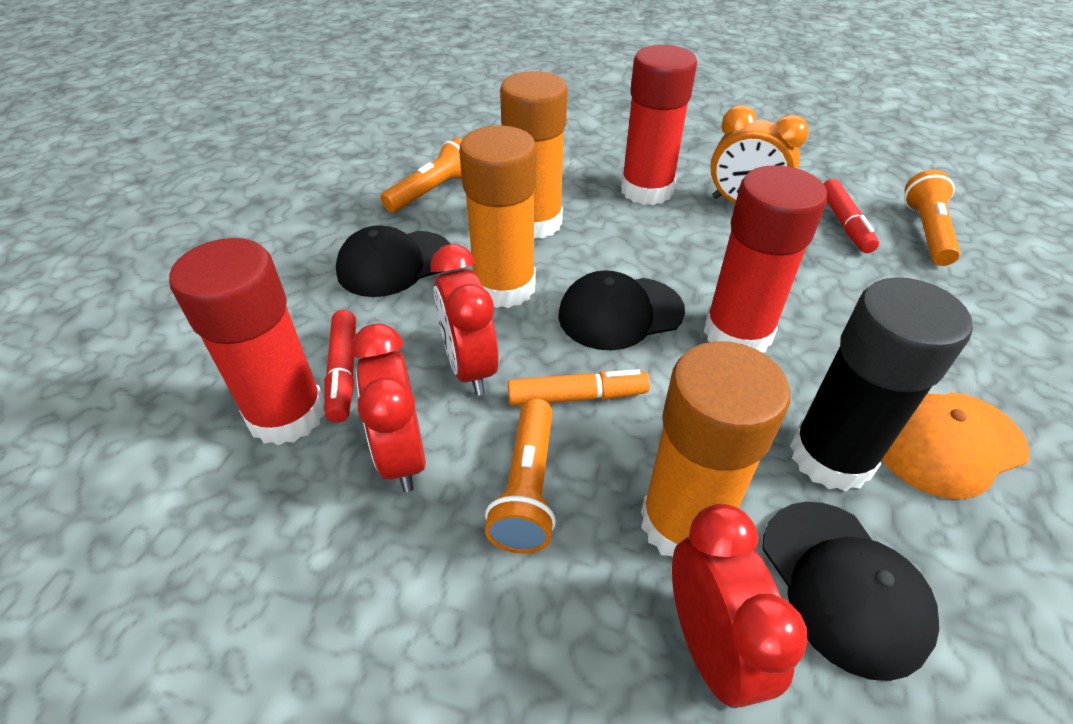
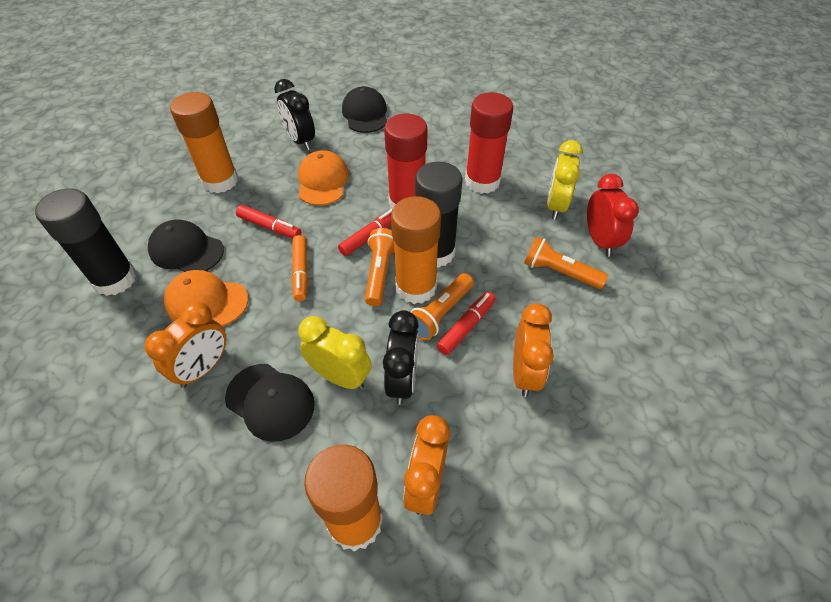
black clock: 0 -> 2
black glue stick: 1 -> 2
orange cap: 1 -> 2
orange clock: 1 -> 3
red clock: 3 -> 1
red glue stick: 3 -> 2
red marker: 2 -> 3
yellow clock: 0 -> 2

